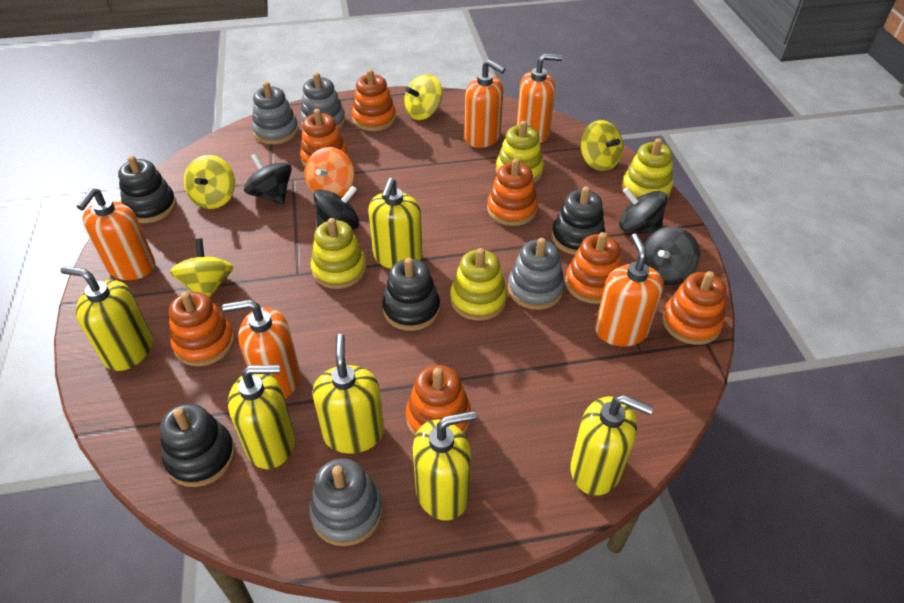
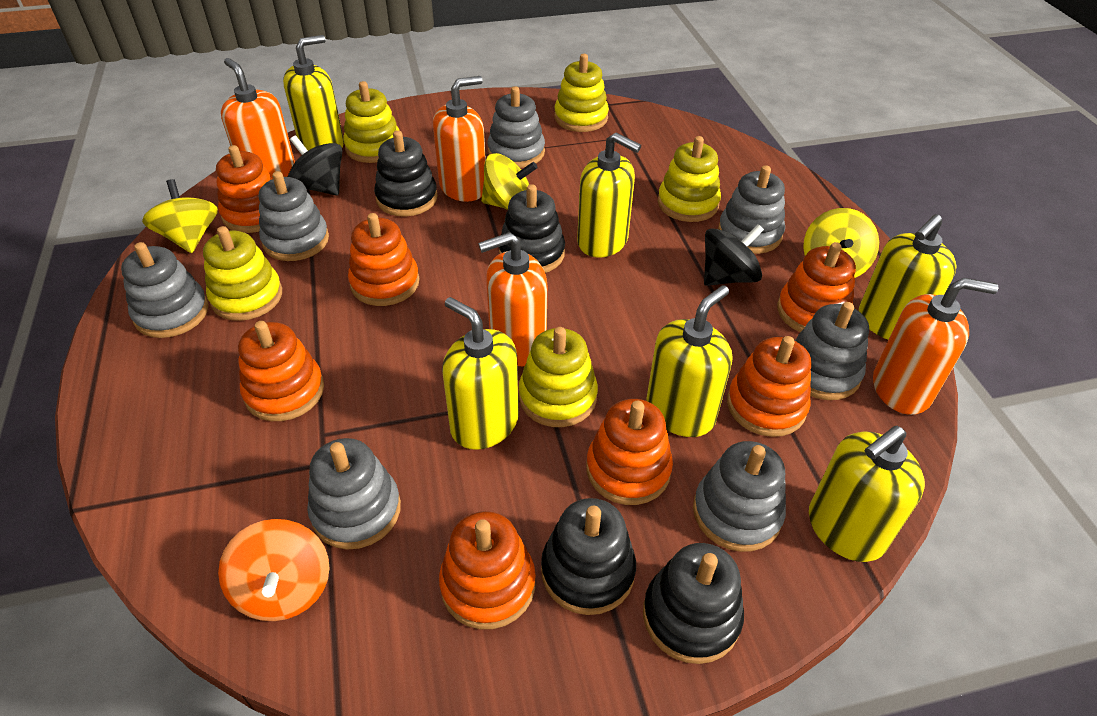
black spinning top: 4 -> 2
grey stacking toy: 4 -> 7
orange soap dispenser: 5 -> 4
yellow spinning top: 4 -> 3
yellow stacking toy: 4 -> 5

